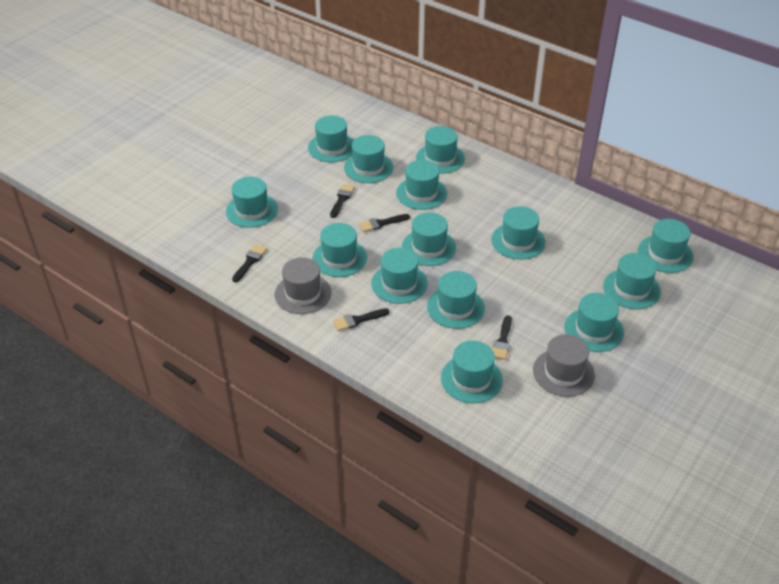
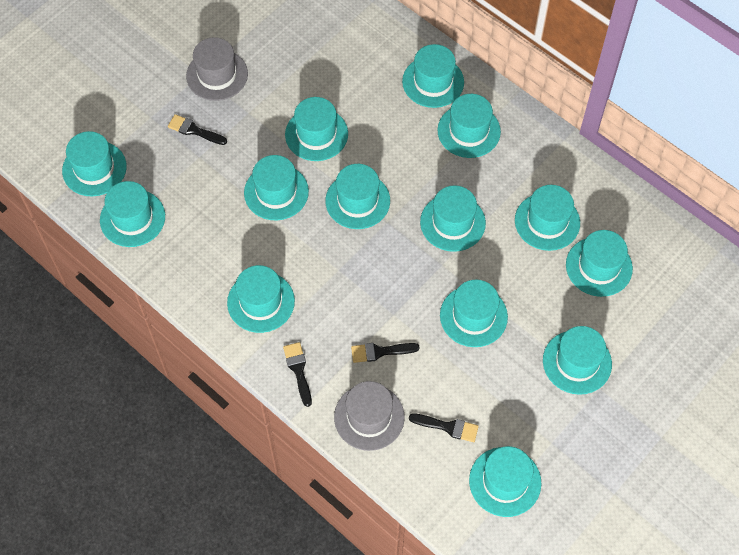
black brush: 5 -> 4

